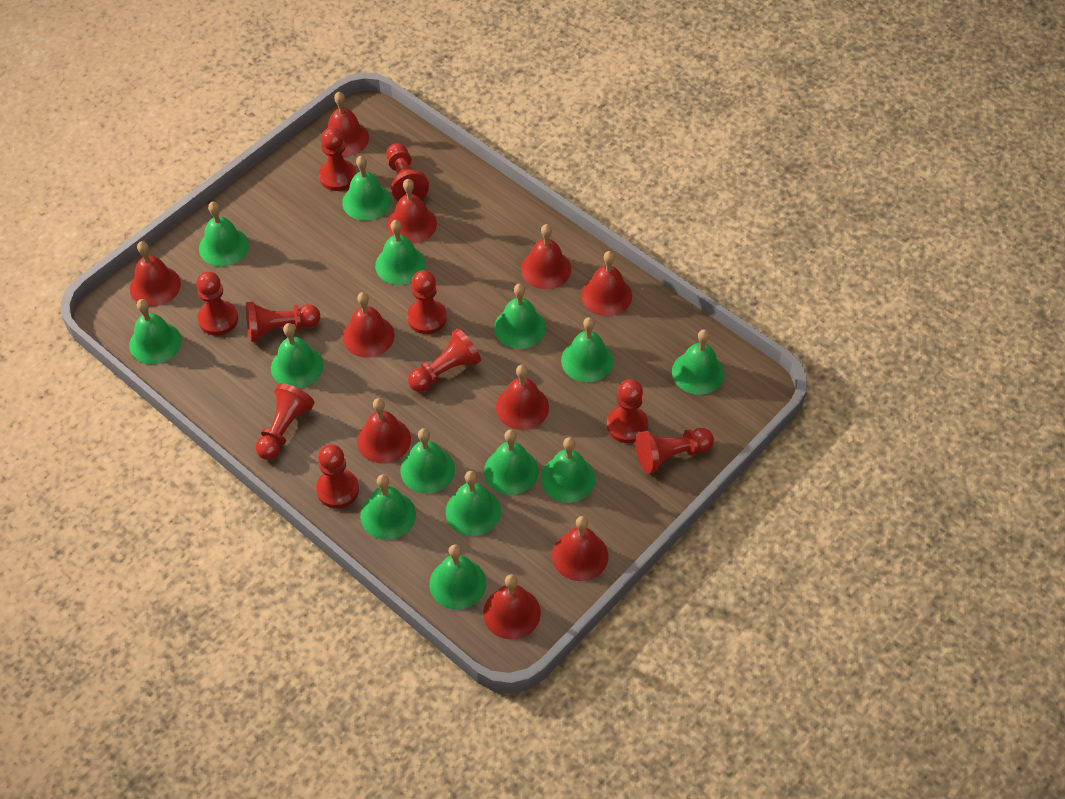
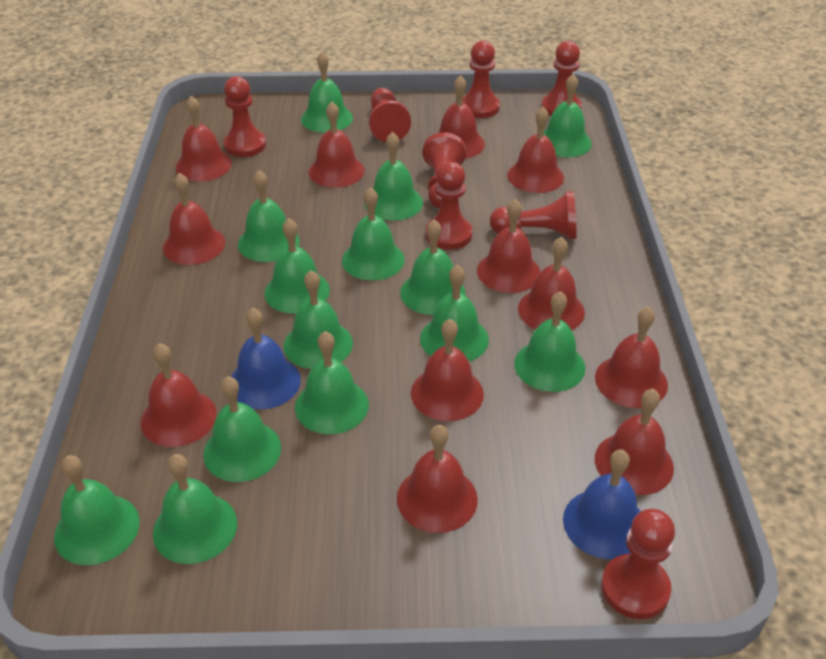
blue bell: 0 -> 2
red bell: 10 -> 12
red pawn: 10 -> 8

